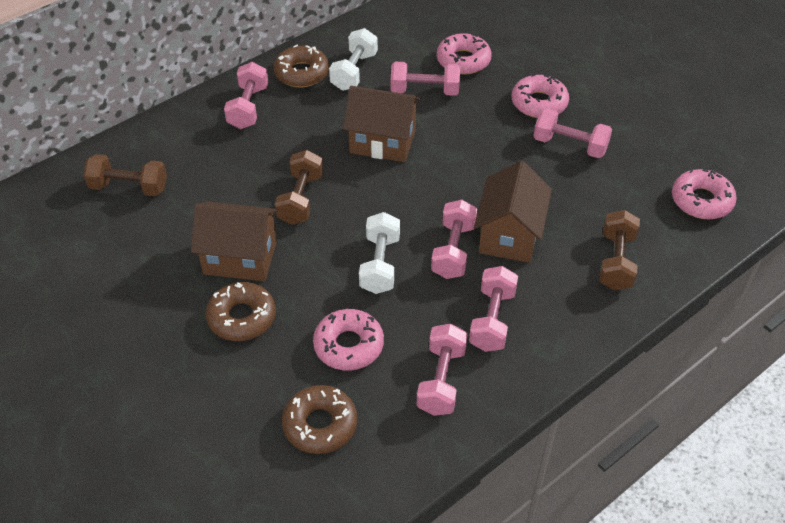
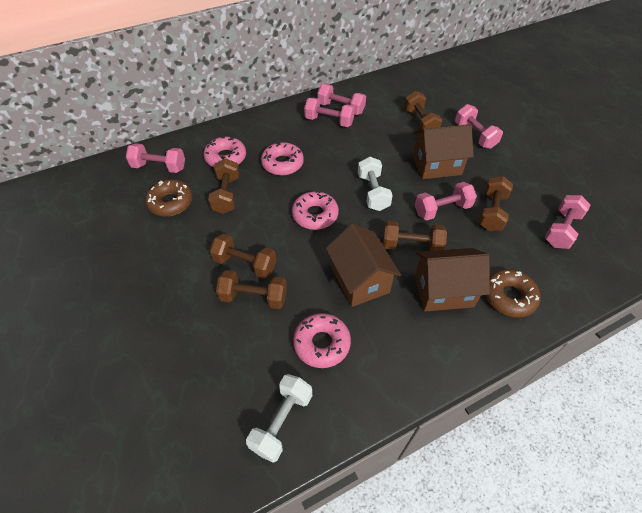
brown donut: 3 -> 2
brown dumbbell: 3 -> 6

